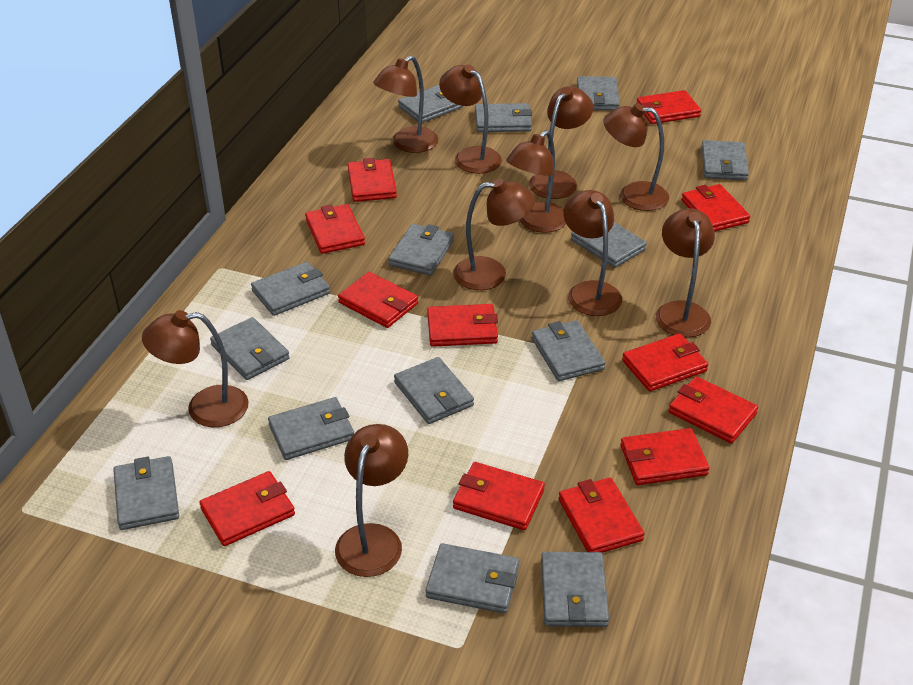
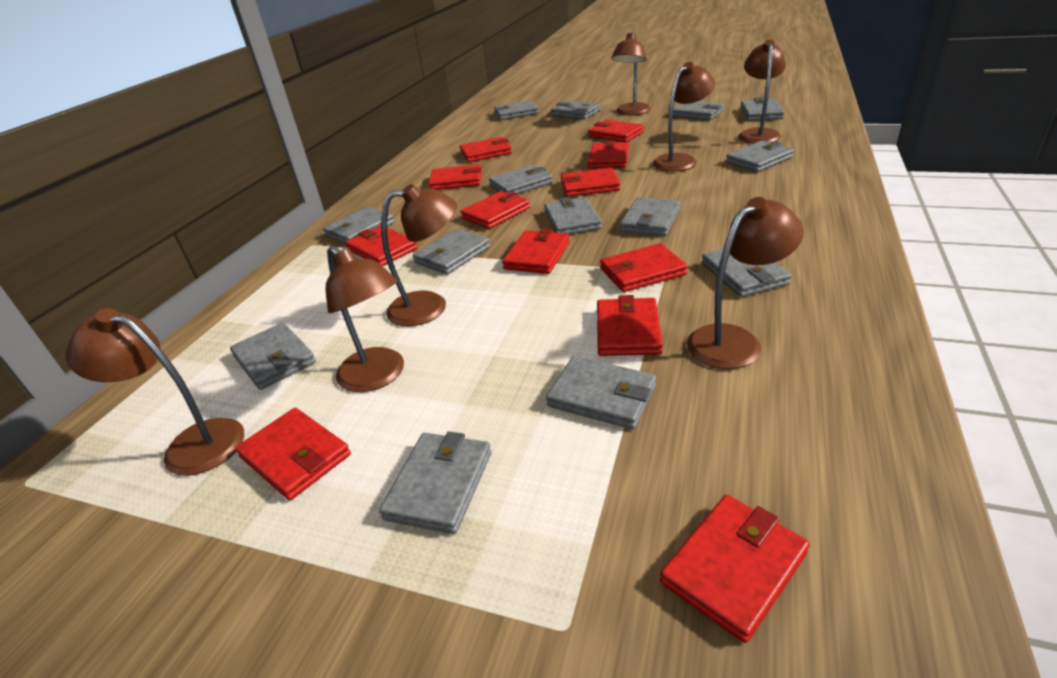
brown lamp: 10 -> 7

